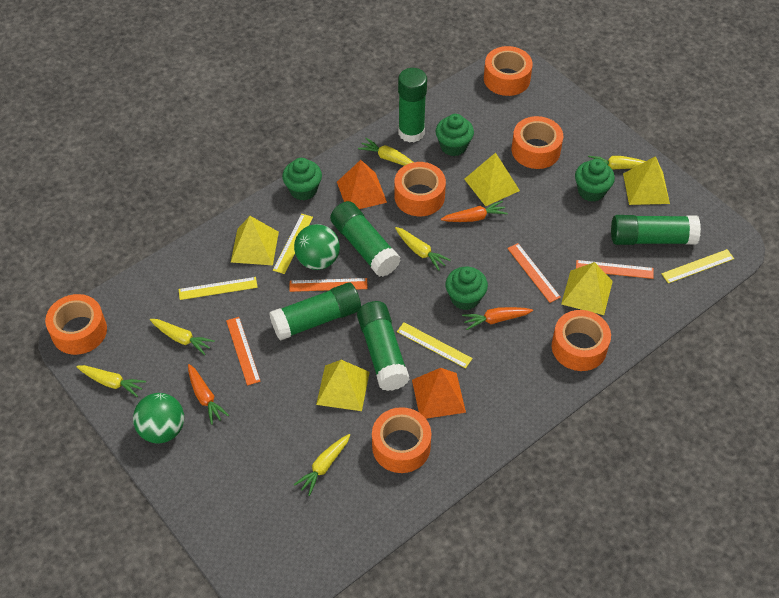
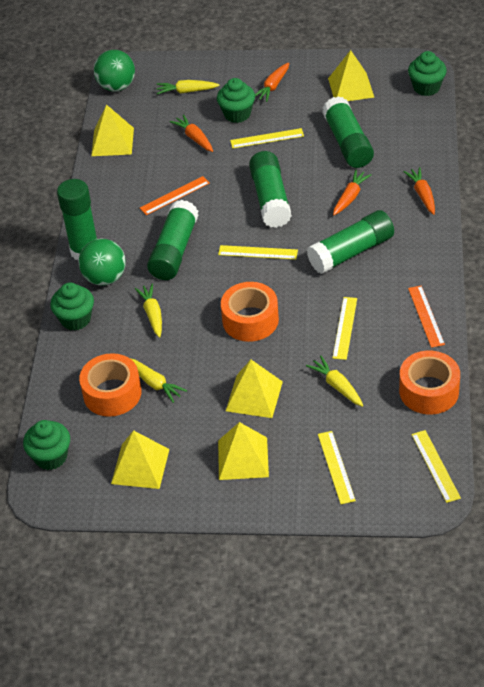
orange carrot: 3 -> 4
orange pyramid: 2 -> 0
orange ruler: 4 -> 2
orange tape: 6 -> 3
yellow carrot: 6 -> 4
yellow ruler: 4 -> 5

